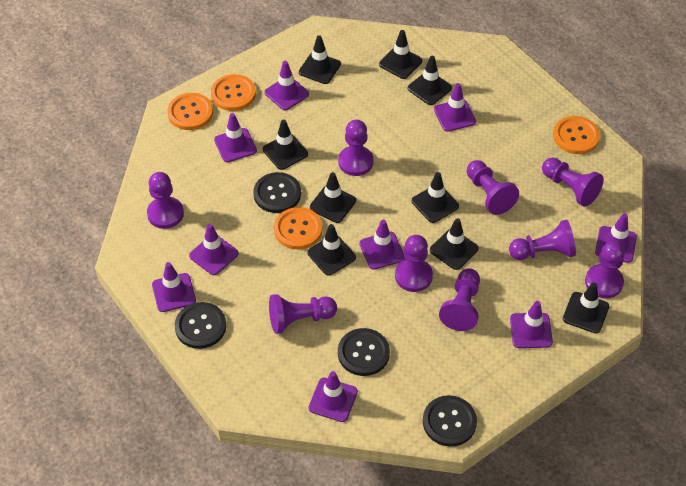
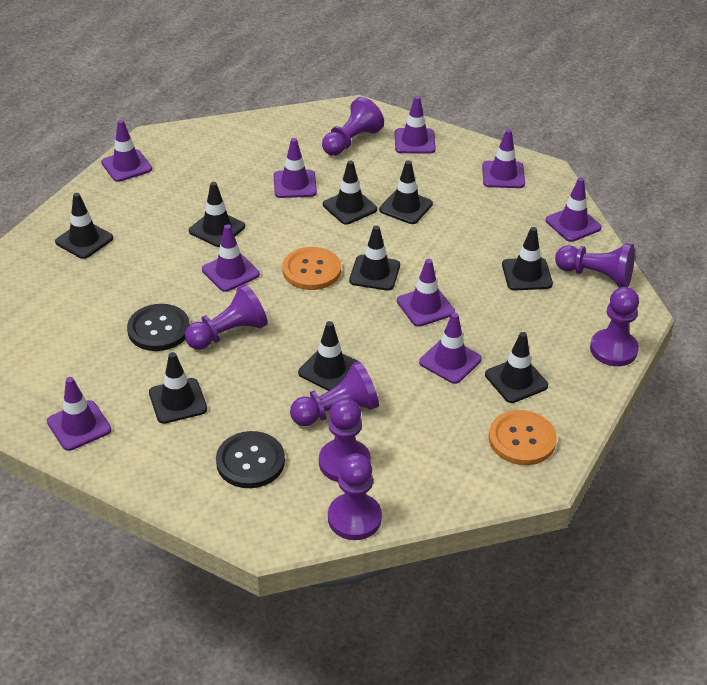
black button: 4 -> 2
orange button: 4 -> 2
purple pawn: 9 -> 7

